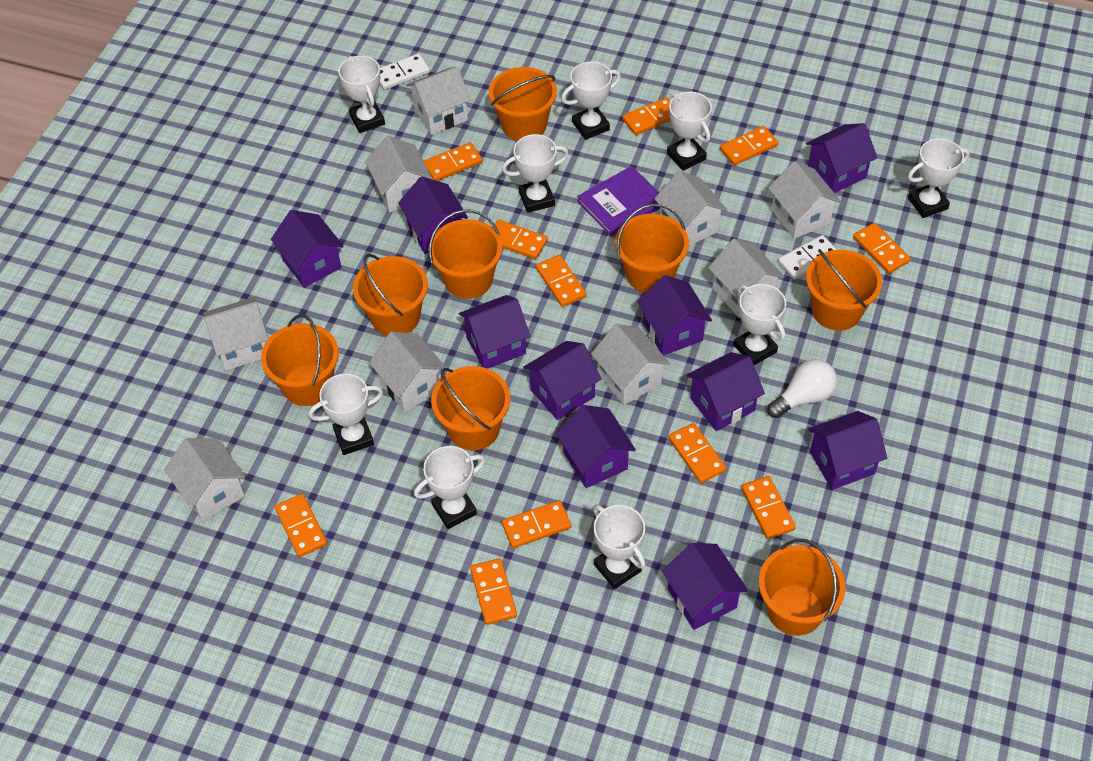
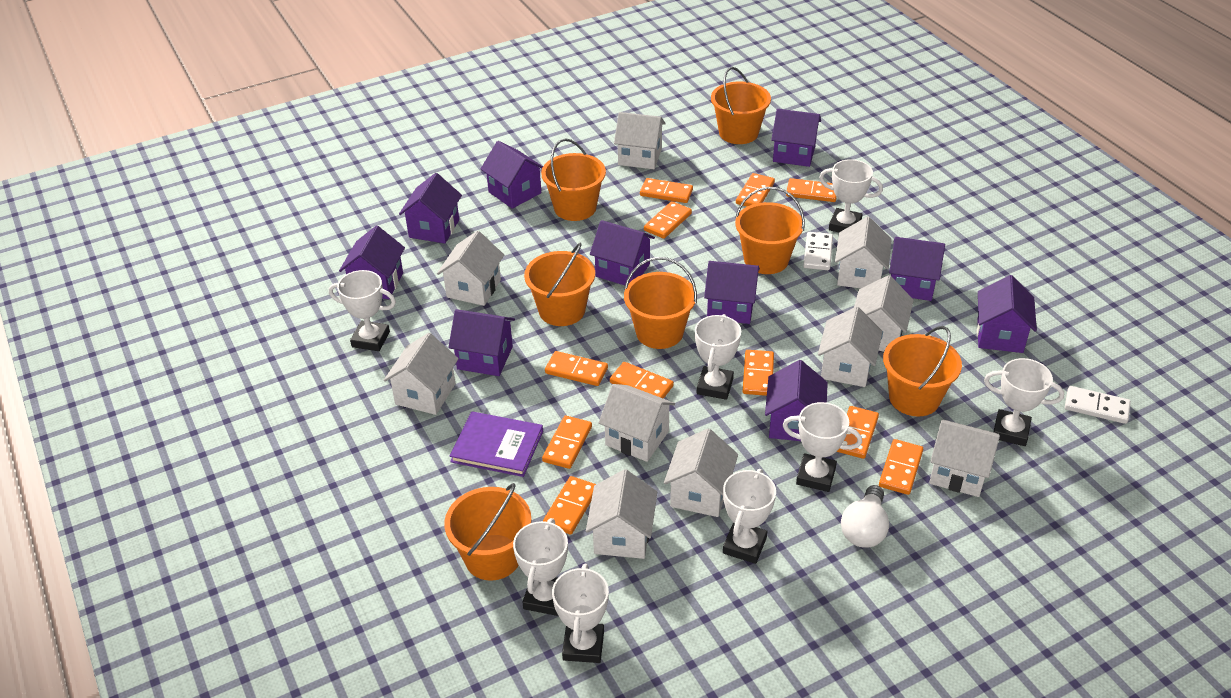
orange bucket: 8 -> 7
white house: 9 -> 10
white trophy: 9 -> 8

